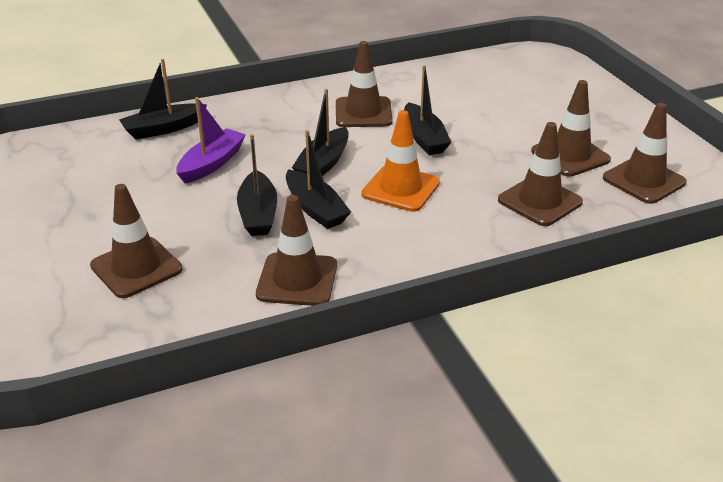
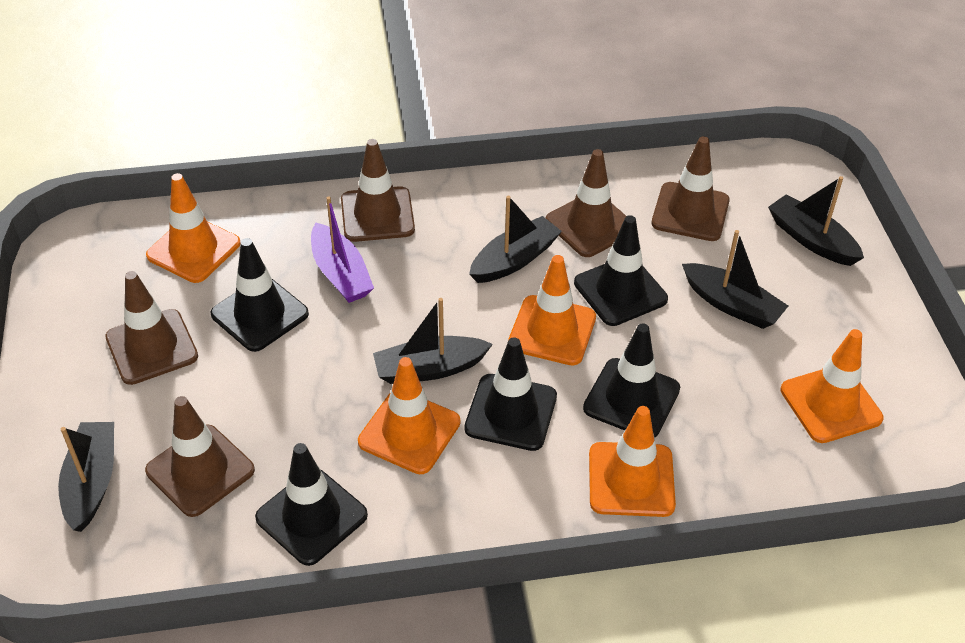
black traffic cone: 0 -> 5
brown traffic cone: 6 -> 5
orange traffic cone: 1 -> 5

